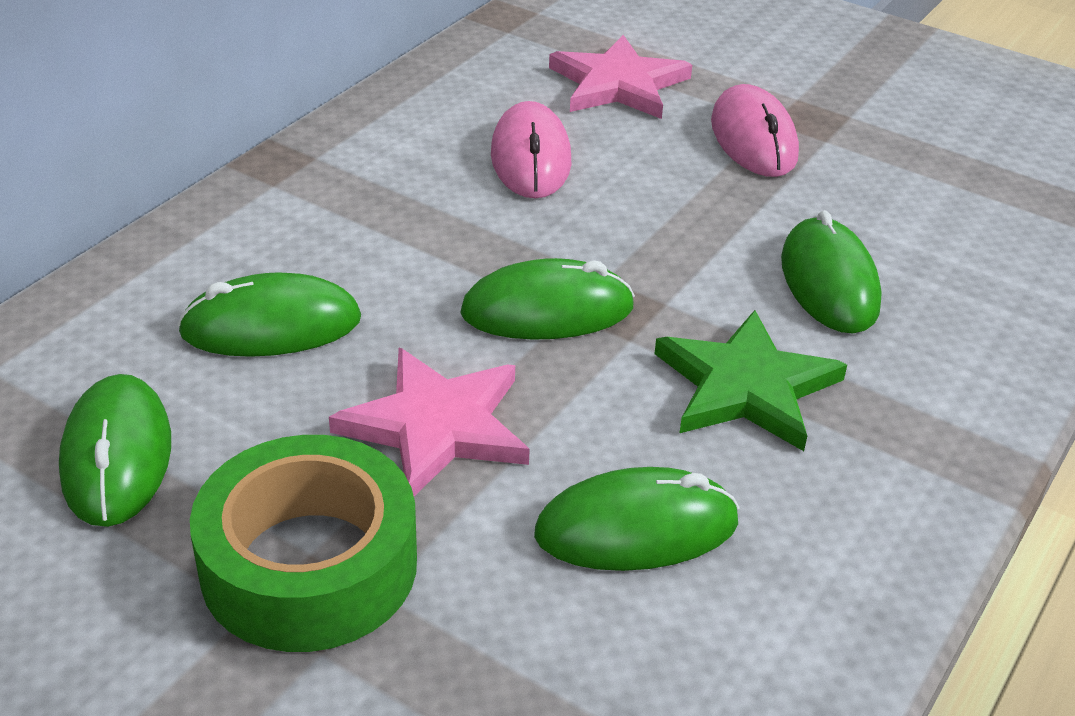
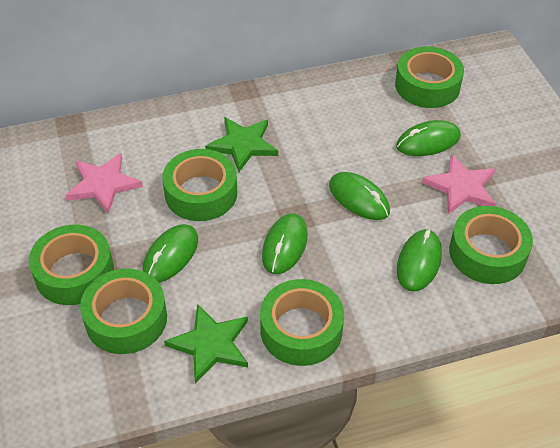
green star: 1 -> 2
green tape: 1 -> 6
pink mouse: 2 -> 0

